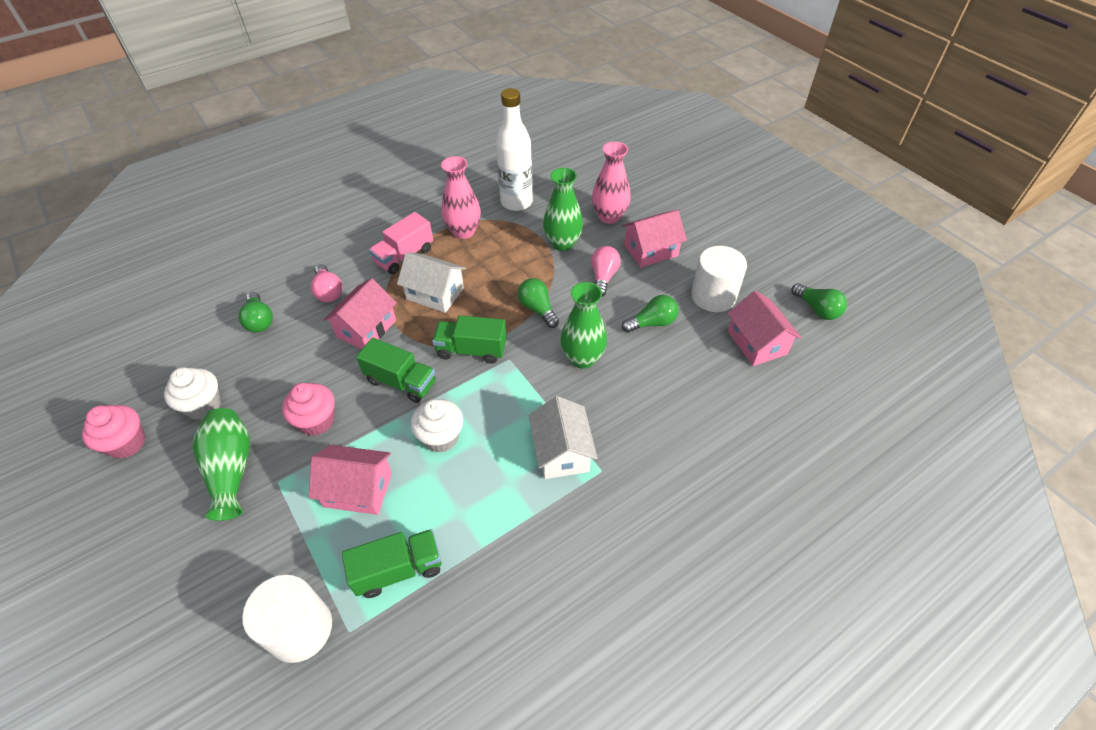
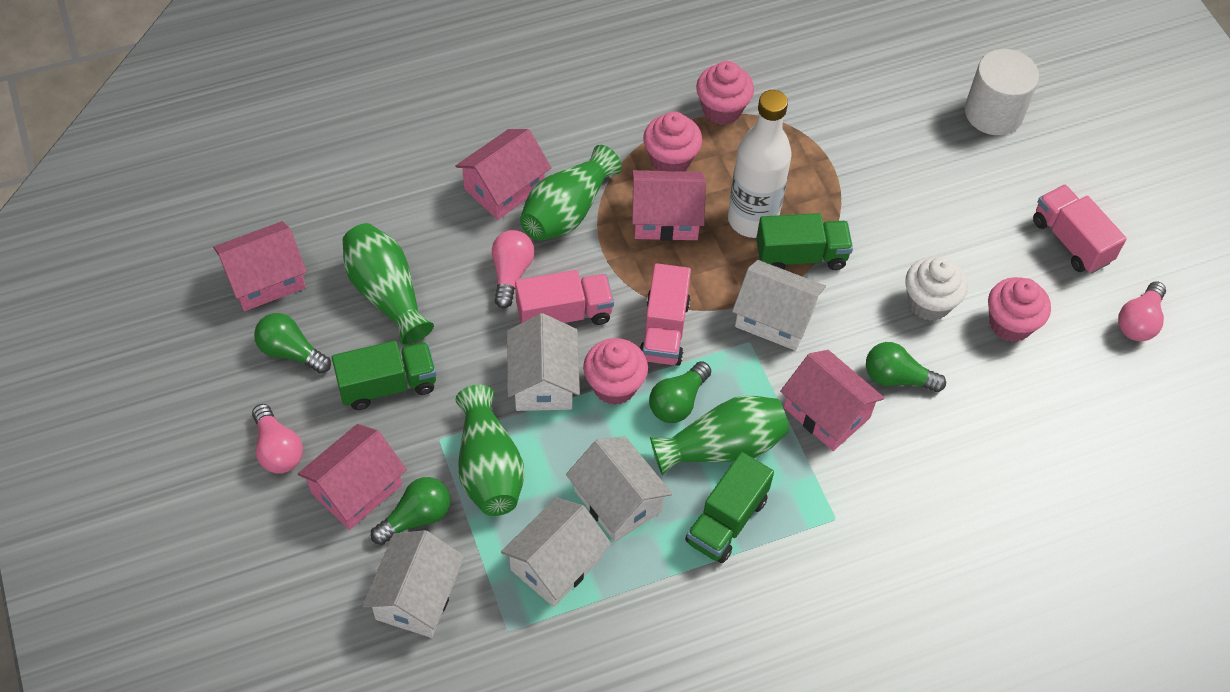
green vase: 3 -> 4
pink cupcake: 2 -> 4
pink house: 4 -> 5
pink light bulb: 2 -> 3
pink truck: 1 -> 3
pink vase: 2 -> 0
white cupcake: 2 -> 1
white cylinder: 2 -> 1
white house: 2 -> 5

